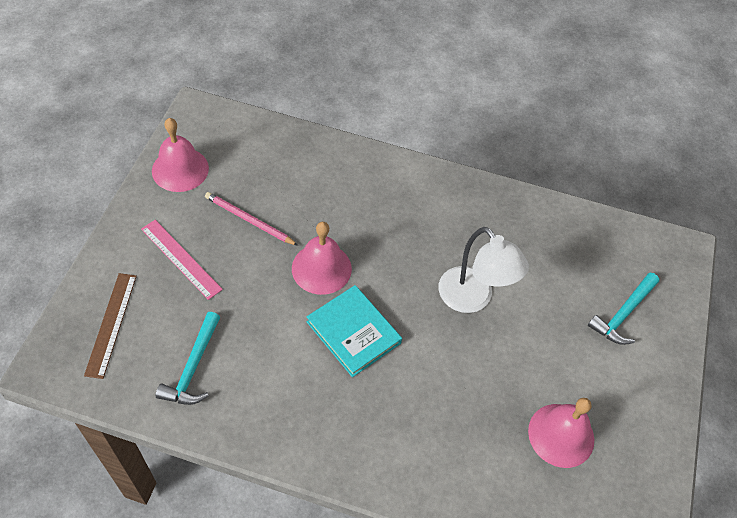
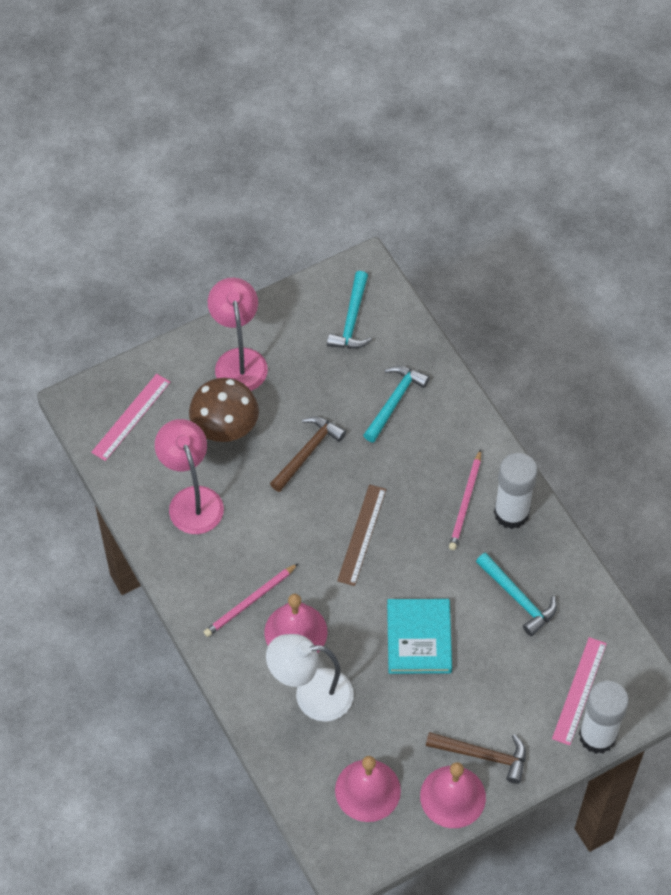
brown hammer: 0 -> 2
brown mushroom: 0 -> 1
pink lamp: 0 -> 2
pink pencil: 1 -> 2
pink ruler: 1 -> 2
turquoise hammer: 2 -> 3
white glue stick: 0 -> 2

